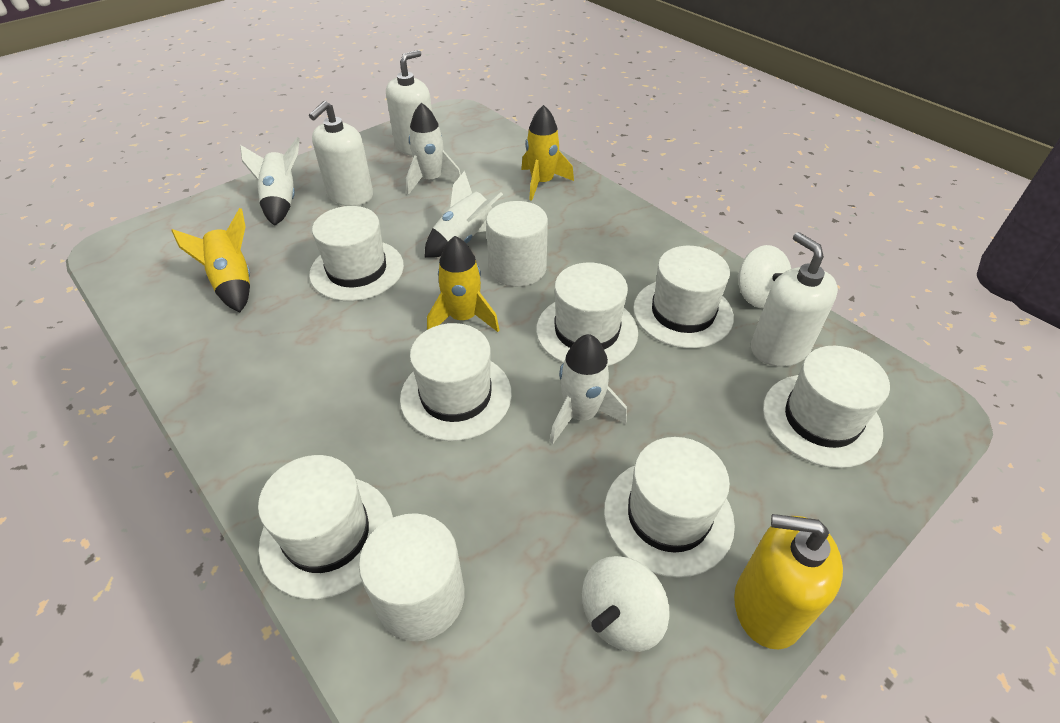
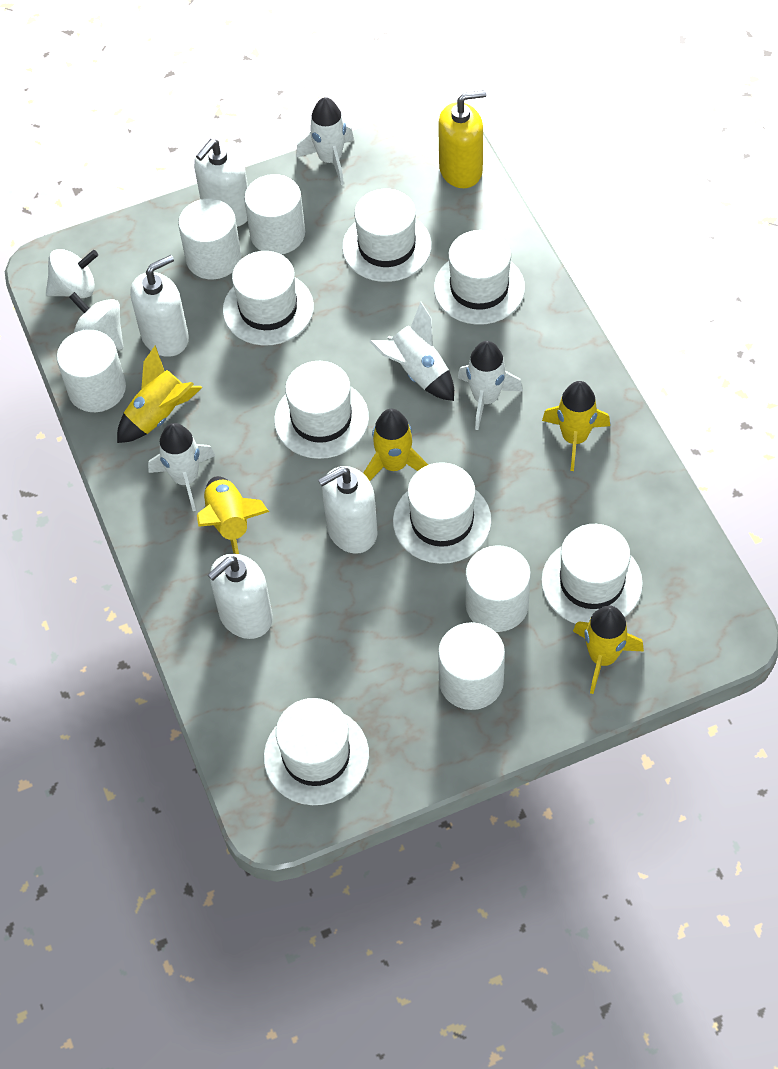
white cylinder: 2 -> 5
white soap dispenser: 3 -> 4
yellow rocket: 3 -> 5

